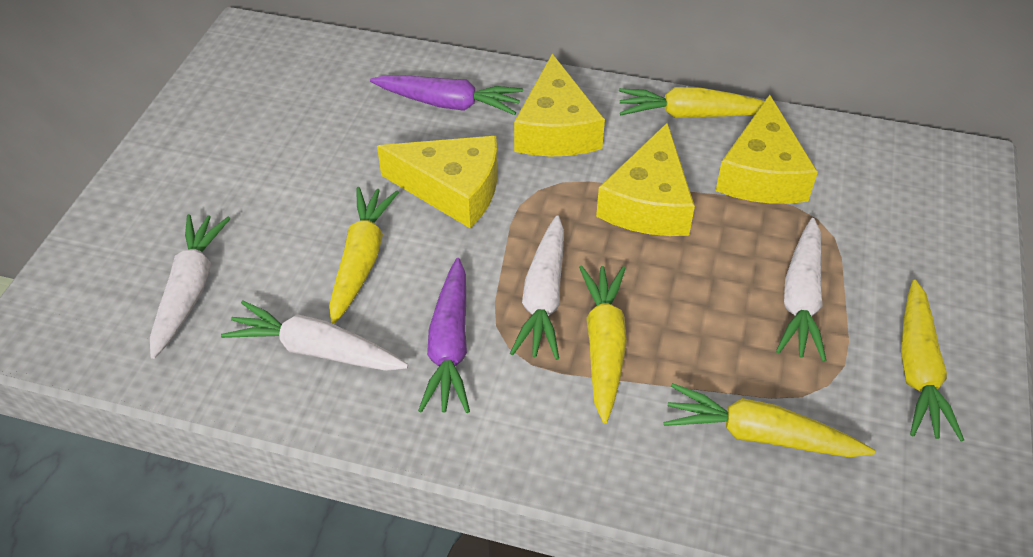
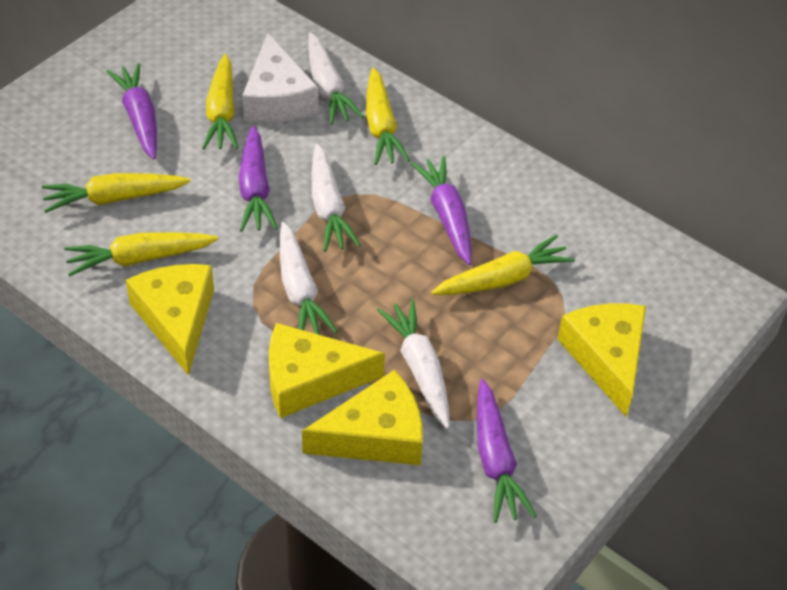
purple carrot: 2 -> 4
white cheese: 0 -> 1

